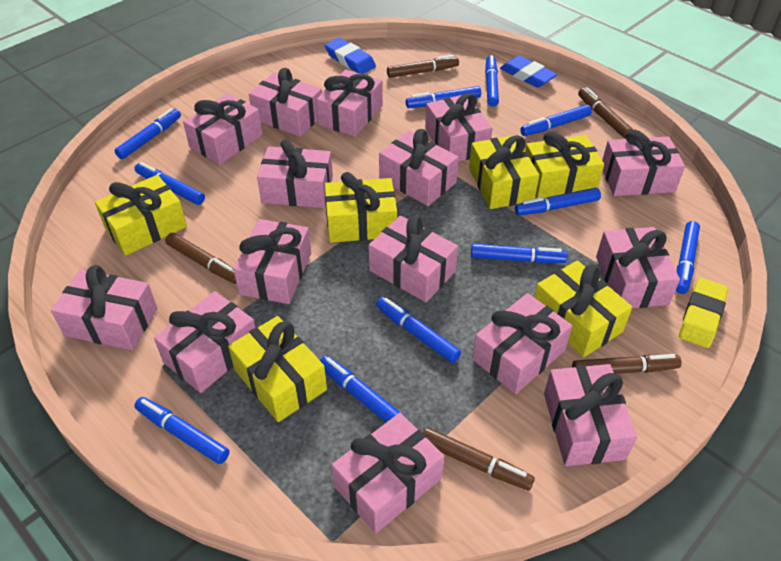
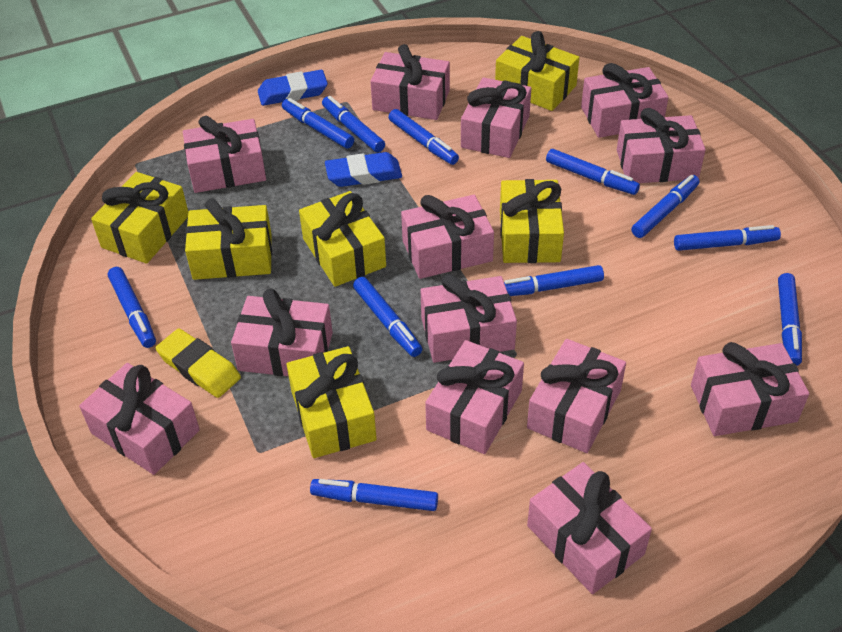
brown marker: 5 -> 0
pink gift: 15 -> 13

